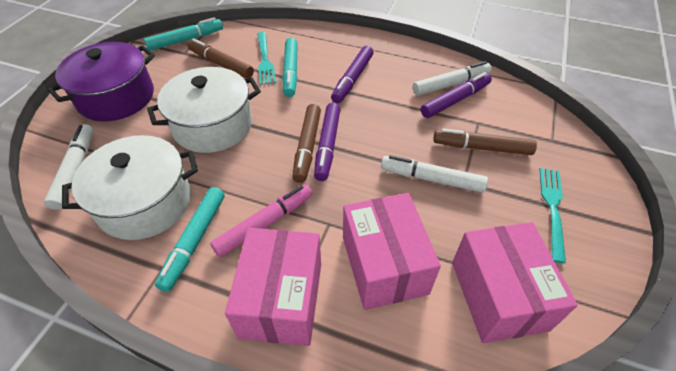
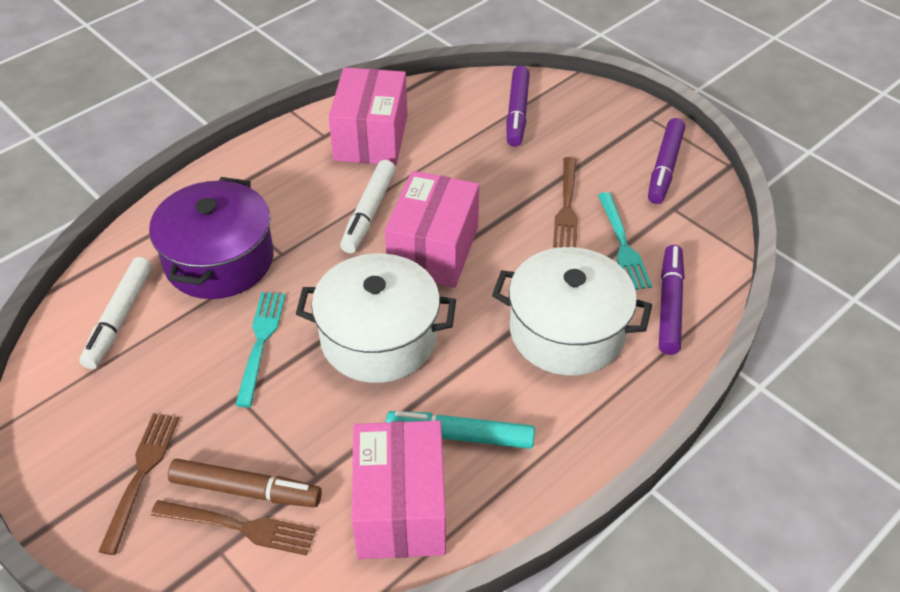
brown fork: 0 -> 3
brown marker: 3 -> 1
pink marker: 1 -> 0
turquoise marker: 3 -> 1
white marker: 3 -> 2

